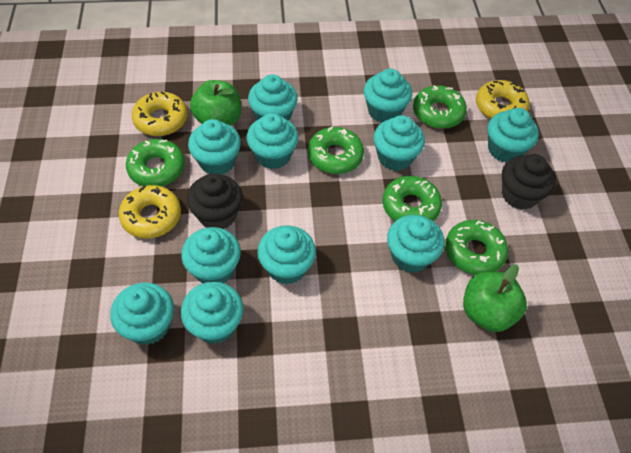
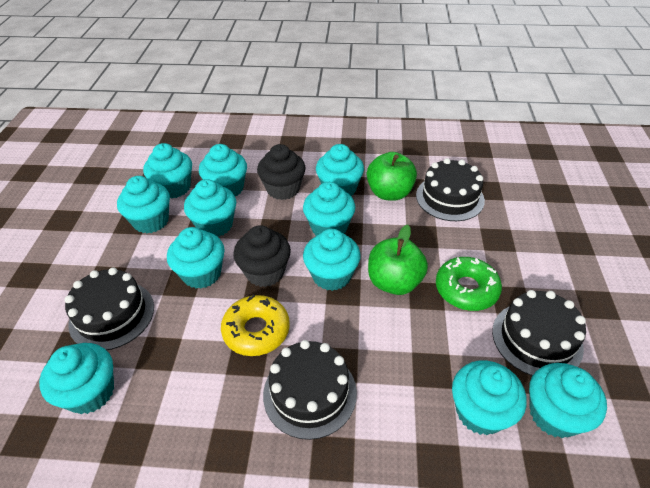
black cake: 0 -> 4
green donut: 5 -> 1
yellow donut: 3 -> 1

